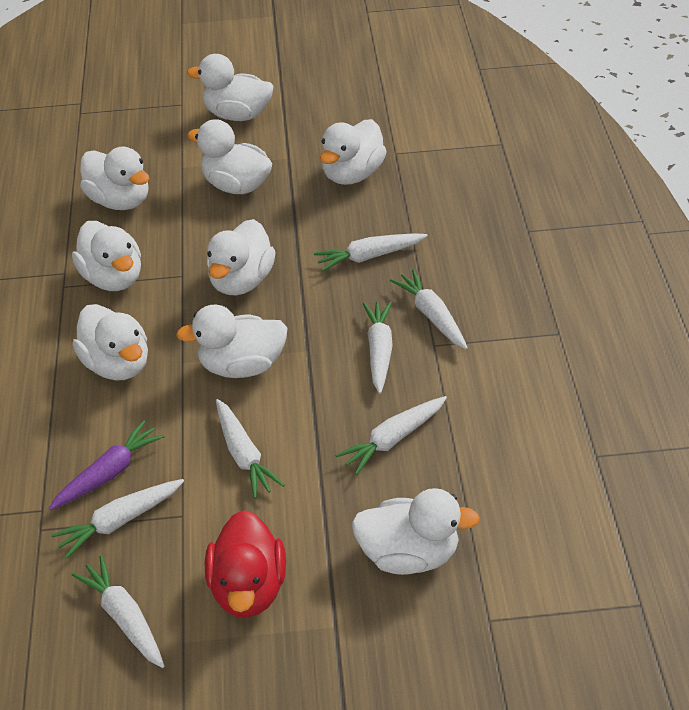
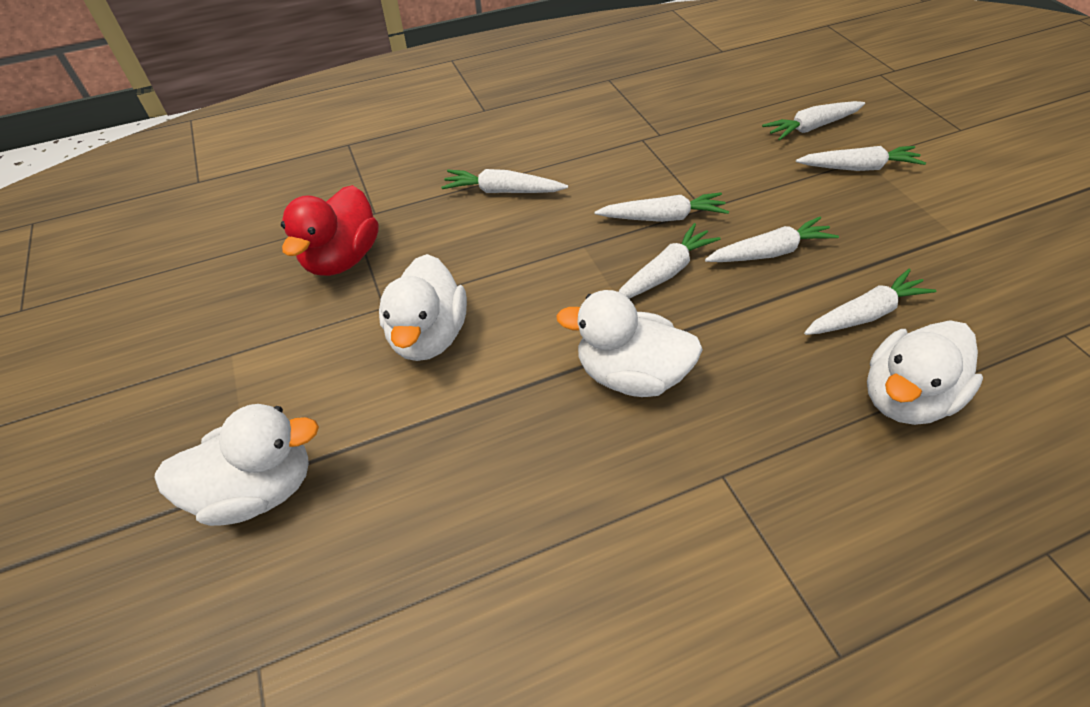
purple carrot: 1 -> 0
white duck: 9 -> 4

